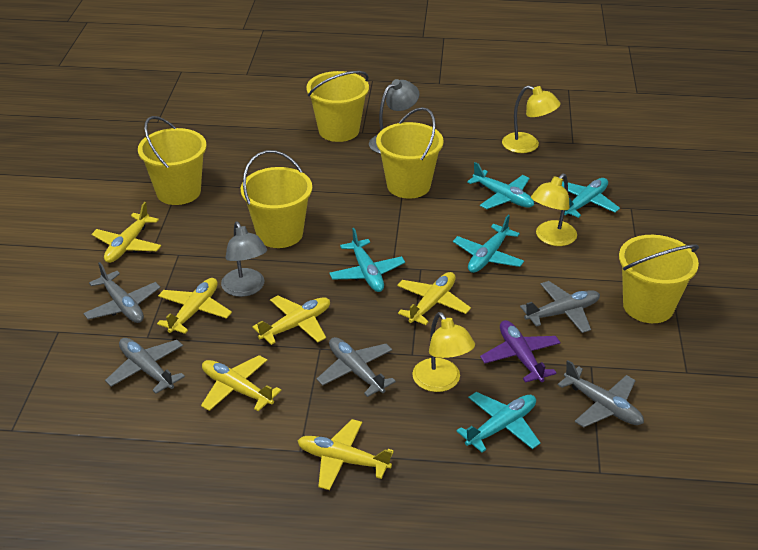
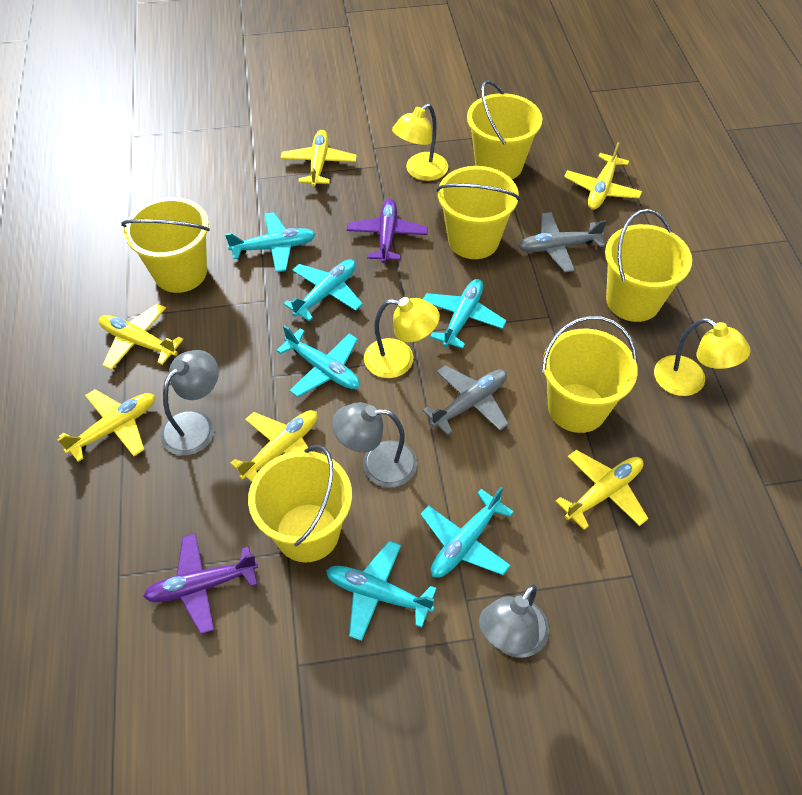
grey lamp: 2 -> 3
grey plane: 5 -> 2
purple plane: 1 -> 2
turquoise plane: 5 -> 6
yellow bucket: 5 -> 6

